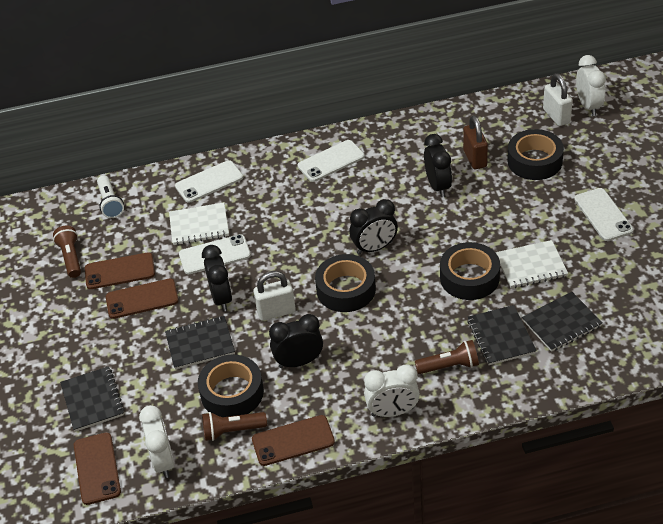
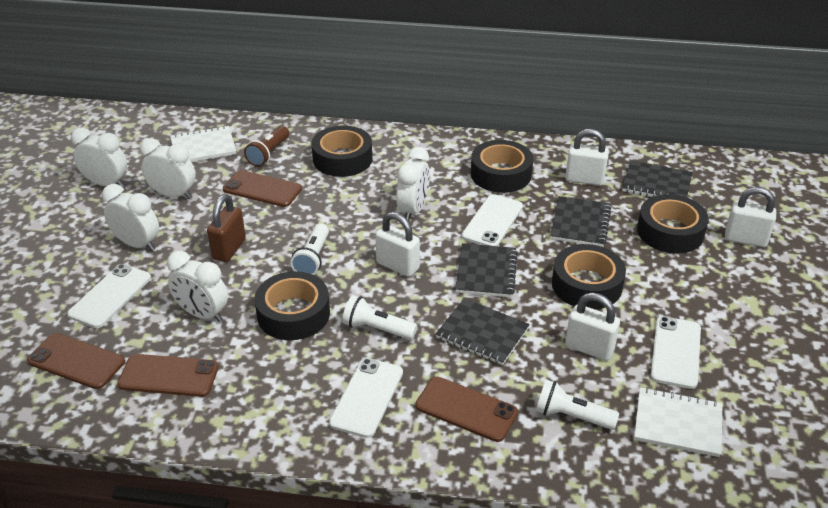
black clock: 4 -> 0
black tape: 4 -> 5
brown flashlight: 3 -> 1
white clock: 3 -> 5
white flashlight: 1 -> 3
white padlock: 2 -> 4

